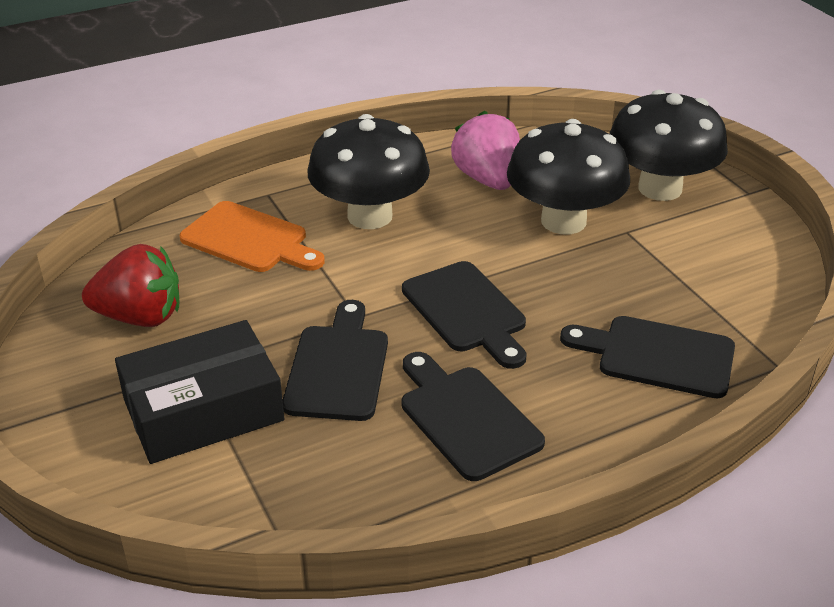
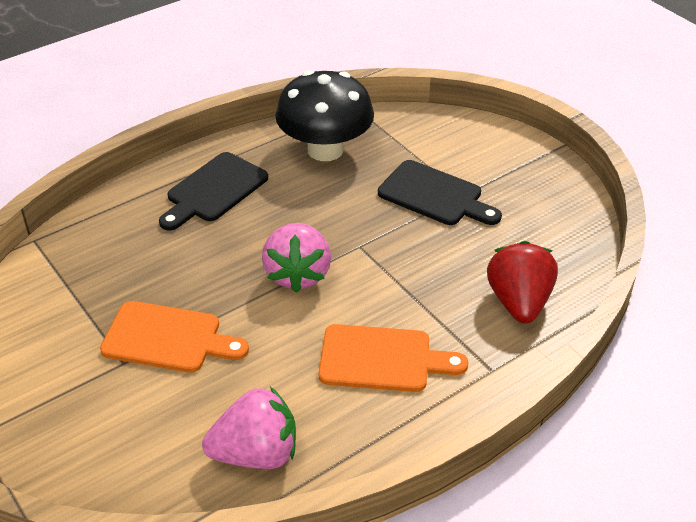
black box: 1 -> 0
black cutting board: 4 -> 2
black mushroom: 3 -> 1
orange cutting board: 1 -> 2
pink strawberry: 1 -> 2

